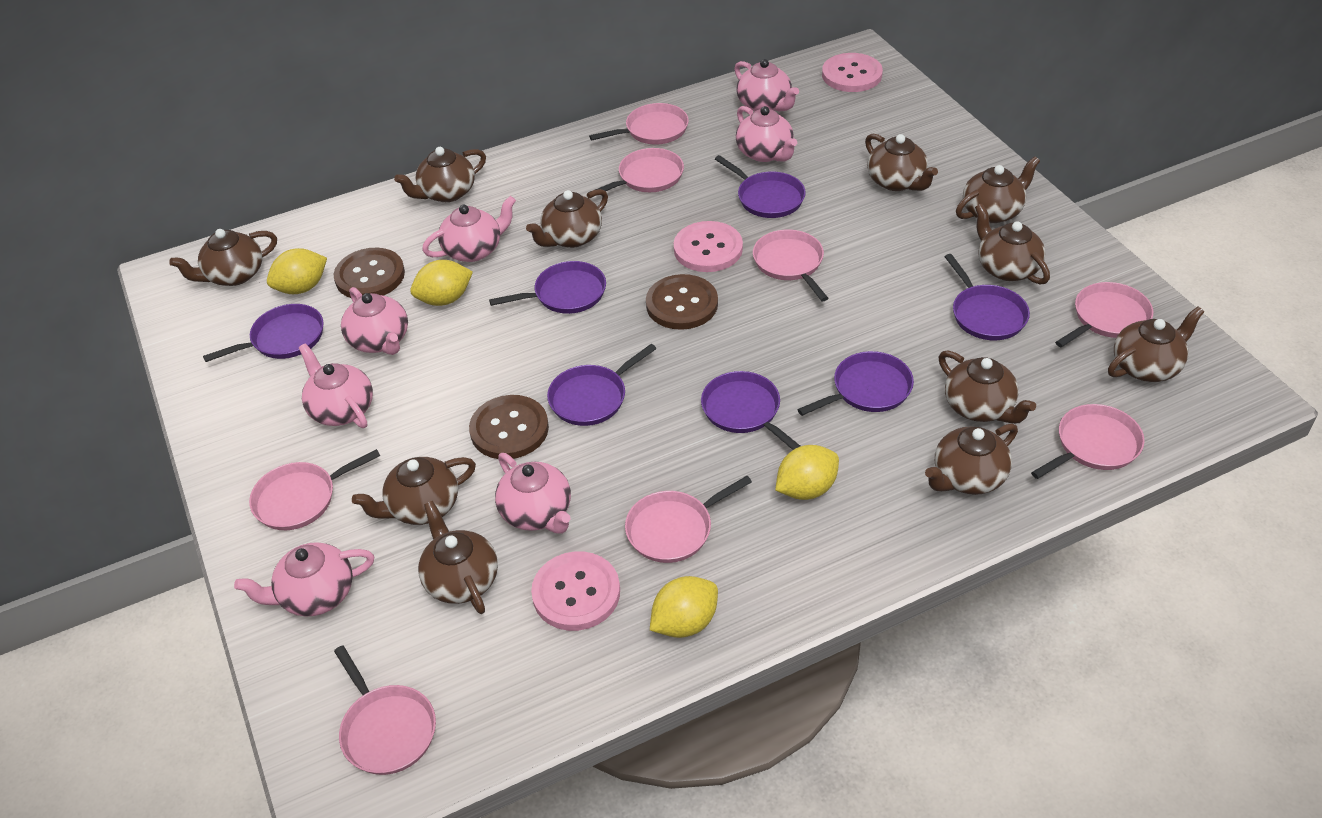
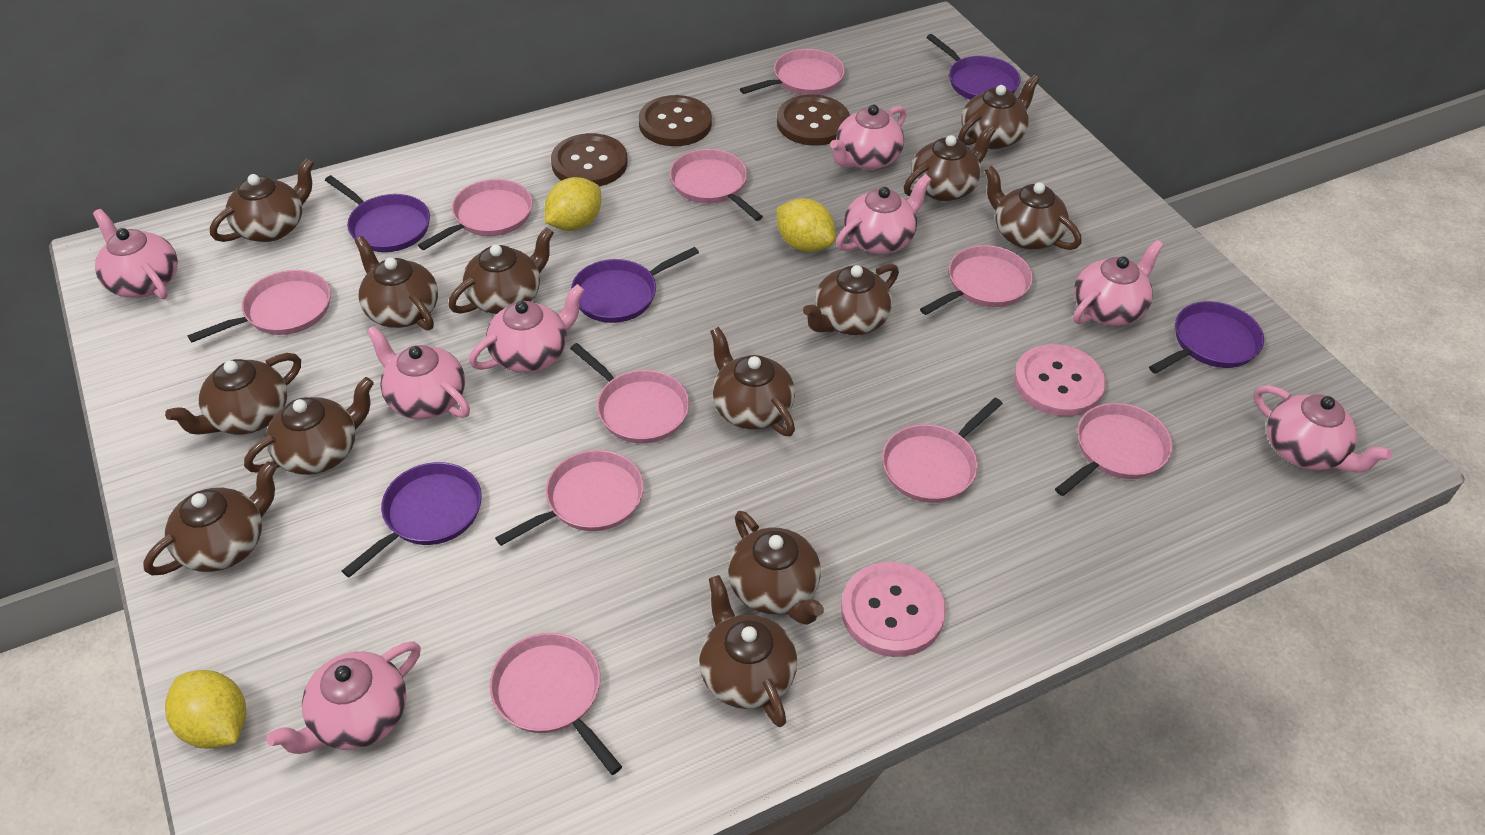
brown teapot: 11 -> 13
pink button: 3 -> 2
pink pan: 8 -> 10
pink teapot: 7 -> 8
purple pan: 7 -> 5
yellow lemon: 4 -> 3

